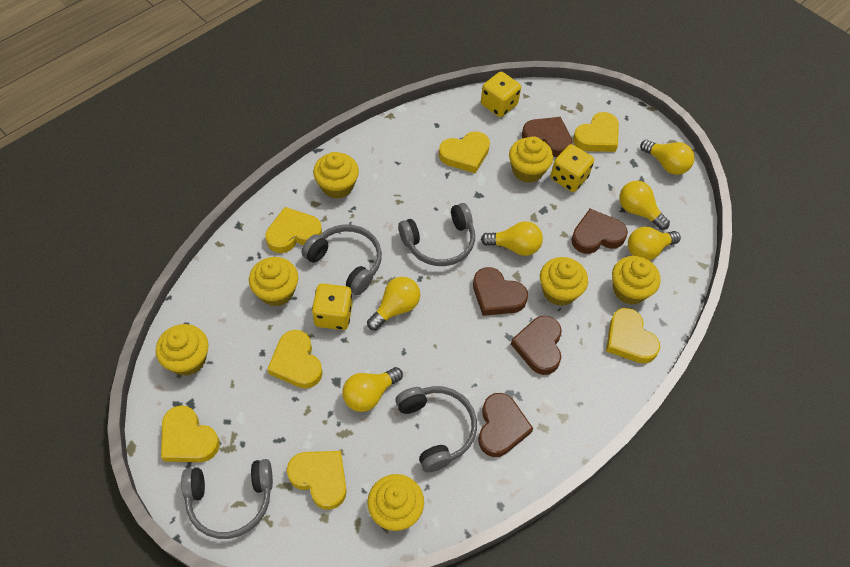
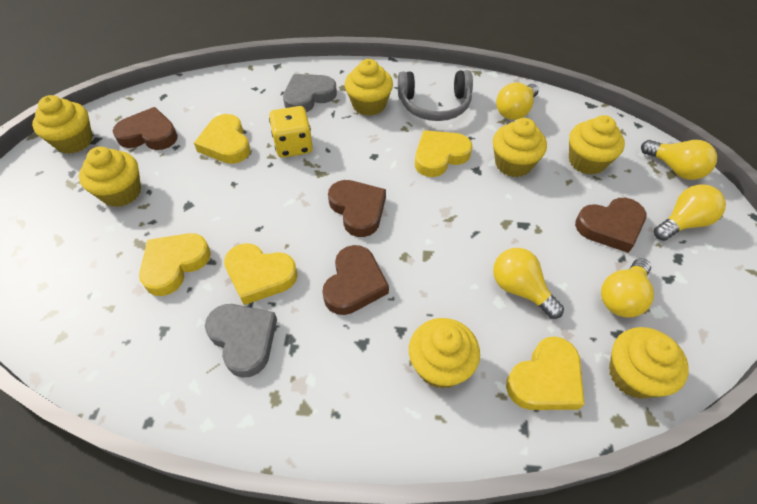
brown heart: 5 -> 4
grey headphones: 4 -> 1
grey heart: 0 -> 2
yellow dice: 3 -> 1
yellow heart: 7 -> 5
yellow light bulb: 6 -> 5

